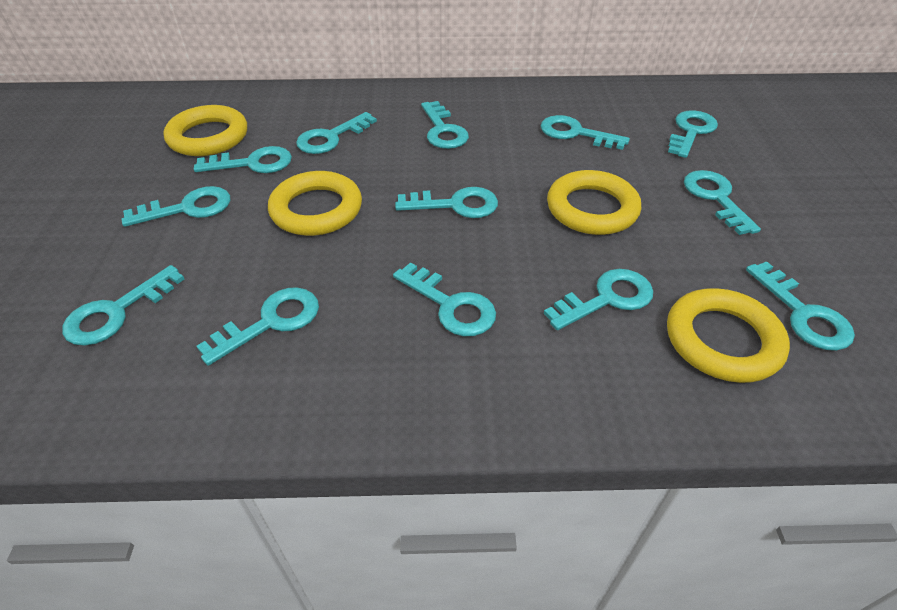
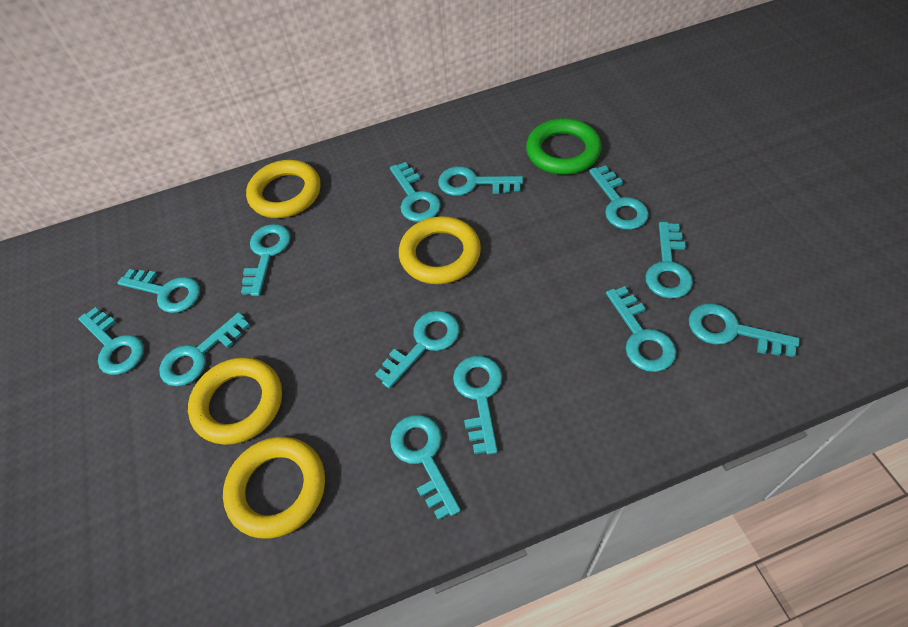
green ring: 0 -> 1

